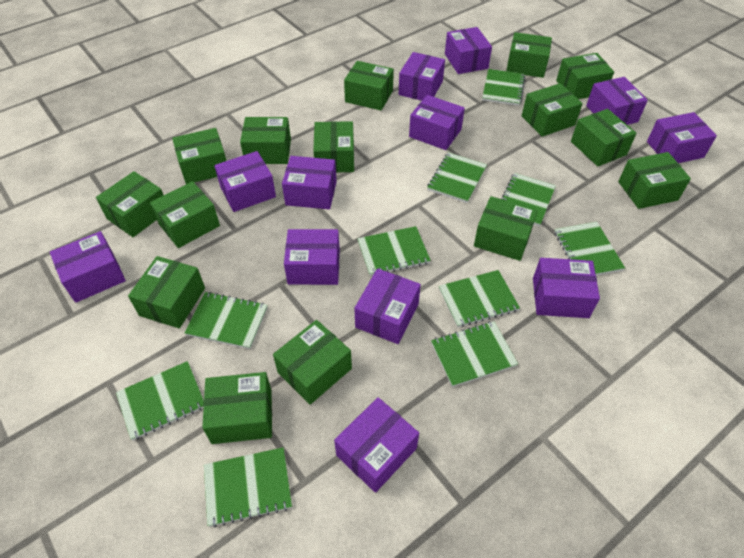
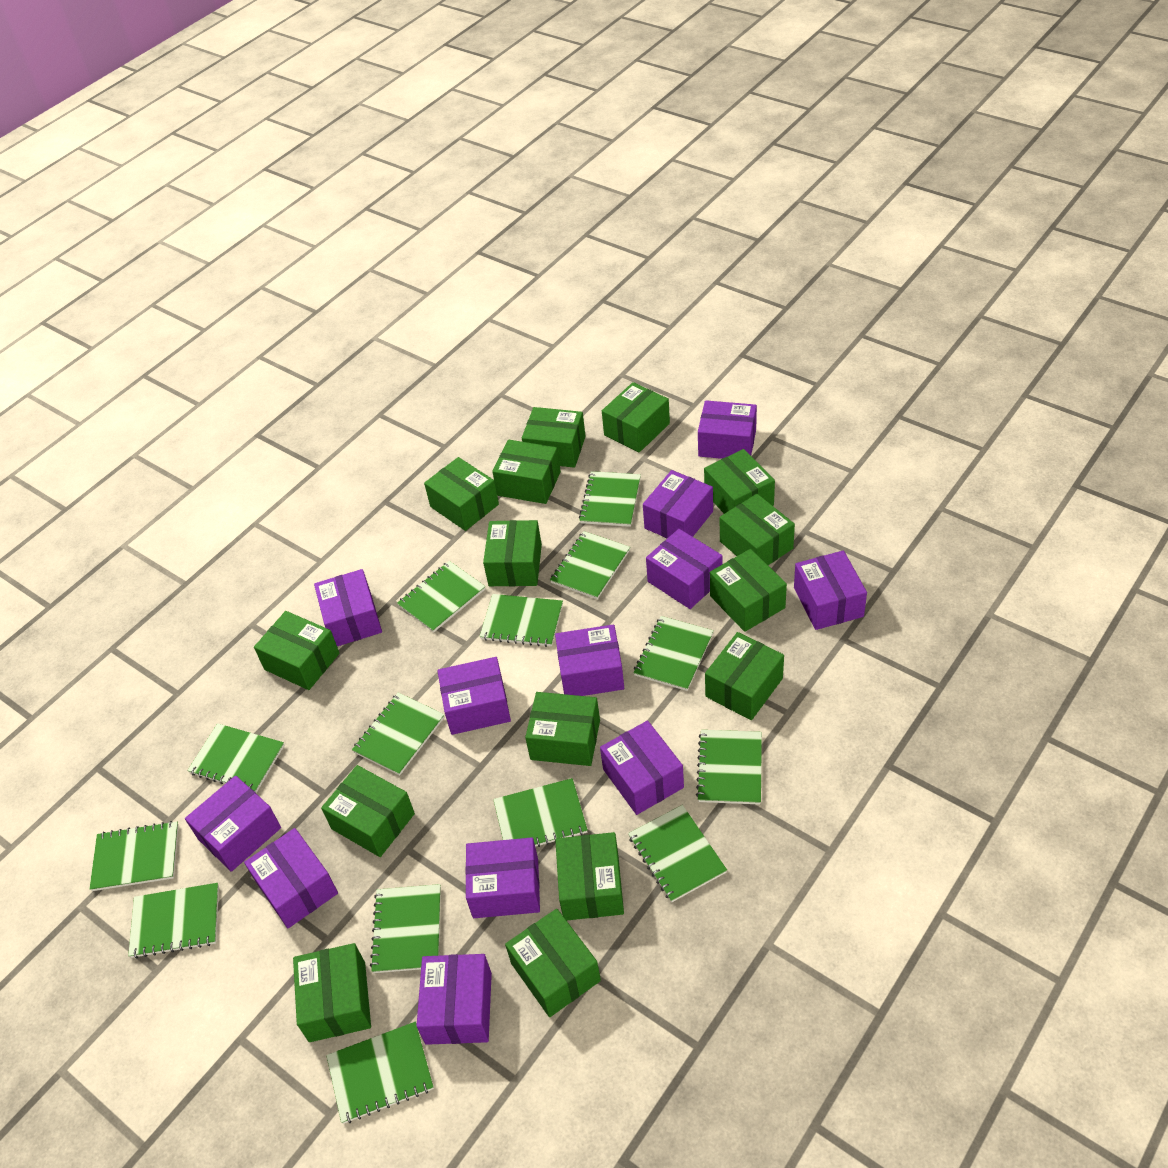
green notebook: 10 -> 14

